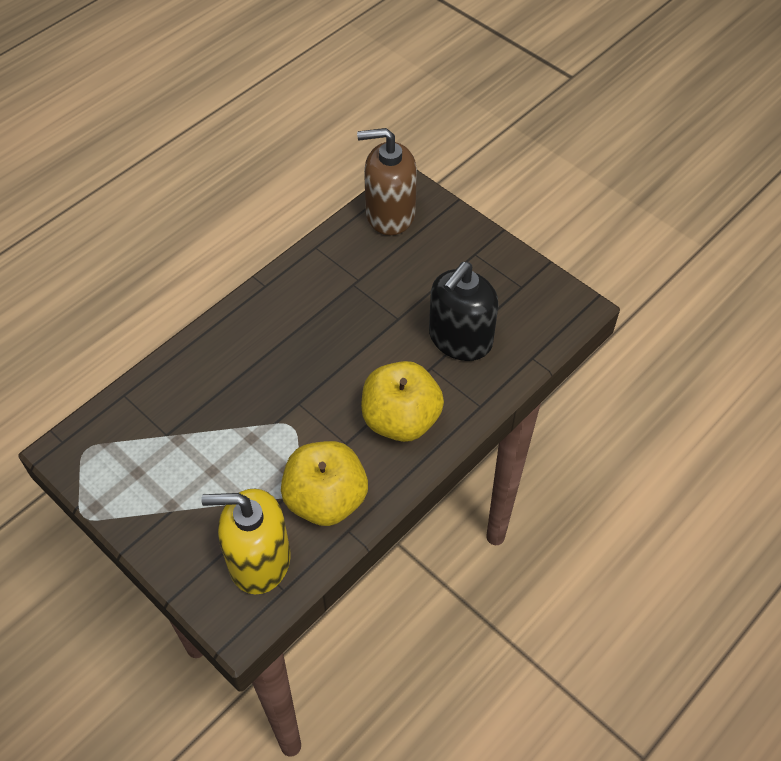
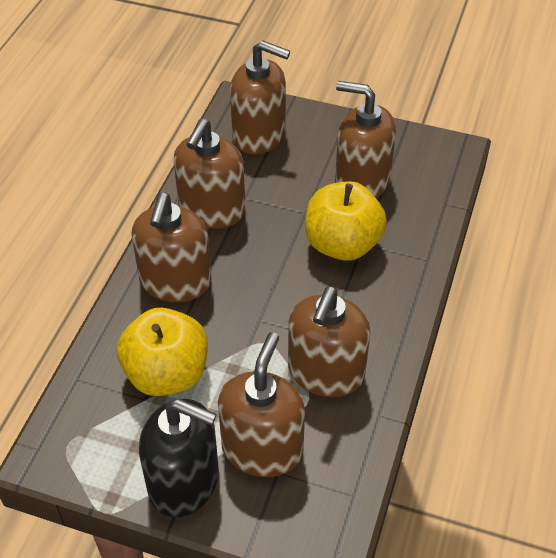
brown soap dispenser: 1 -> 6
yellow soap dispenser: 1 -> 0

